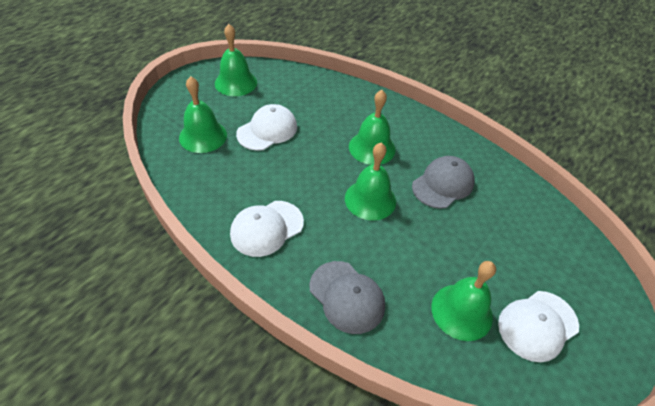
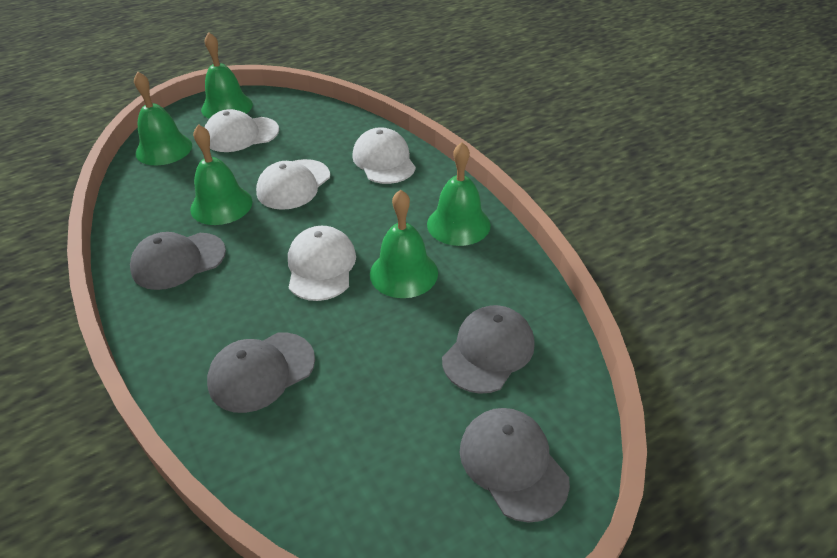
grey cap: 2 -> 4
white cap: 3 -> 4

